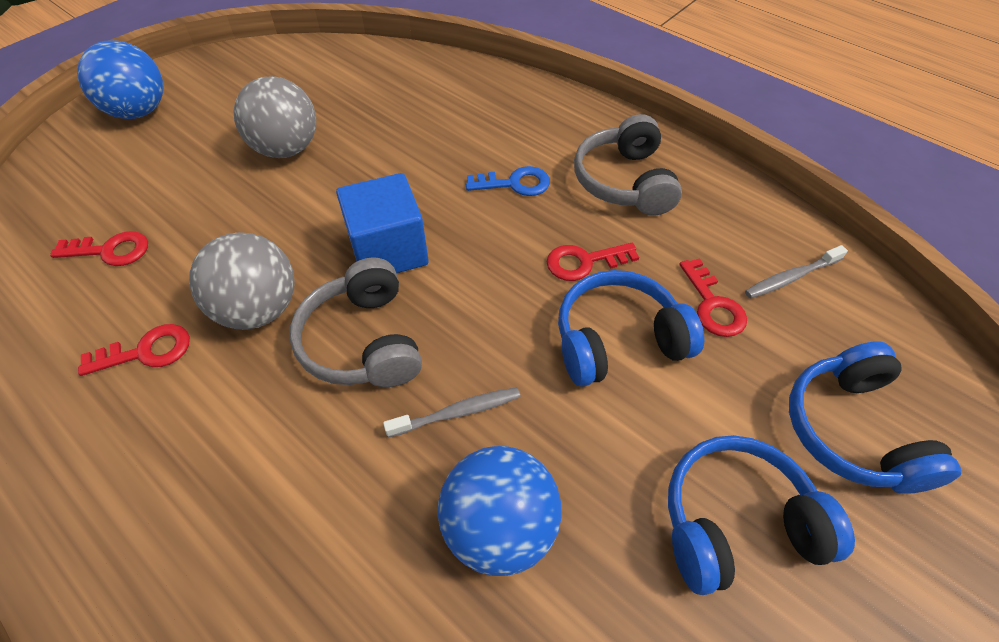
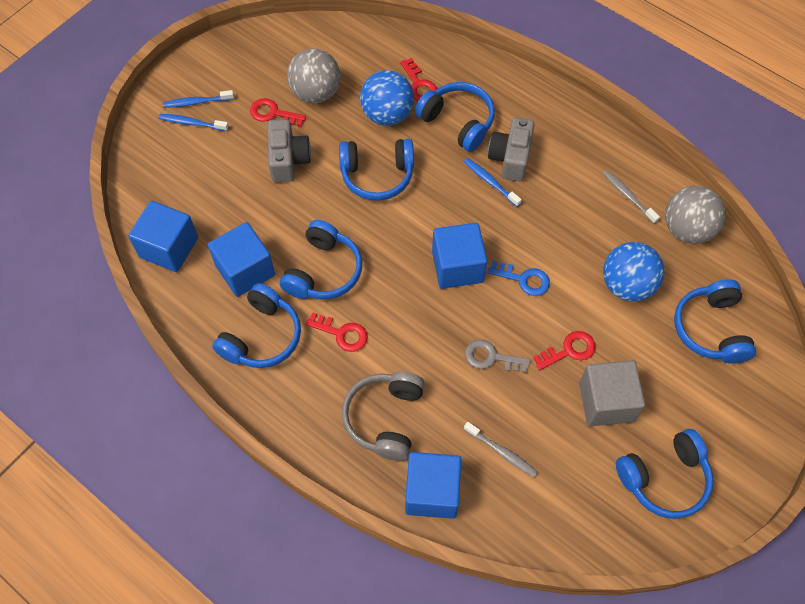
blue cube: 1 -> 4
blue headphones: 3 -> 6
blue toothbrush: 0 -> 3
grey camera: 0 -> 2
grey cube: 0 -> 1
grey headphones: 2 -> 1
grey key: 0 -> 1

